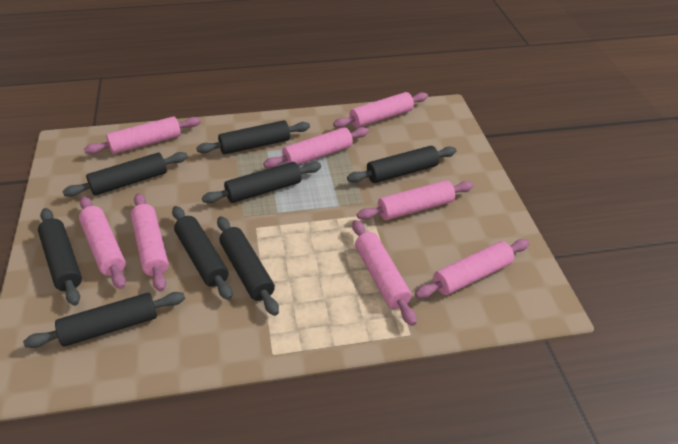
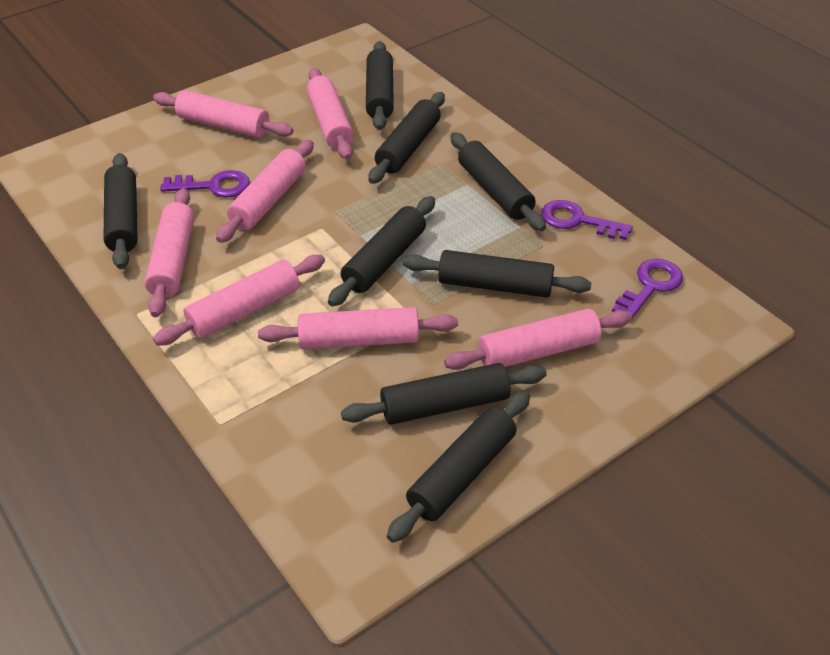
pink rolling pin: 8 -> 7
purple key: 0 -> 3

